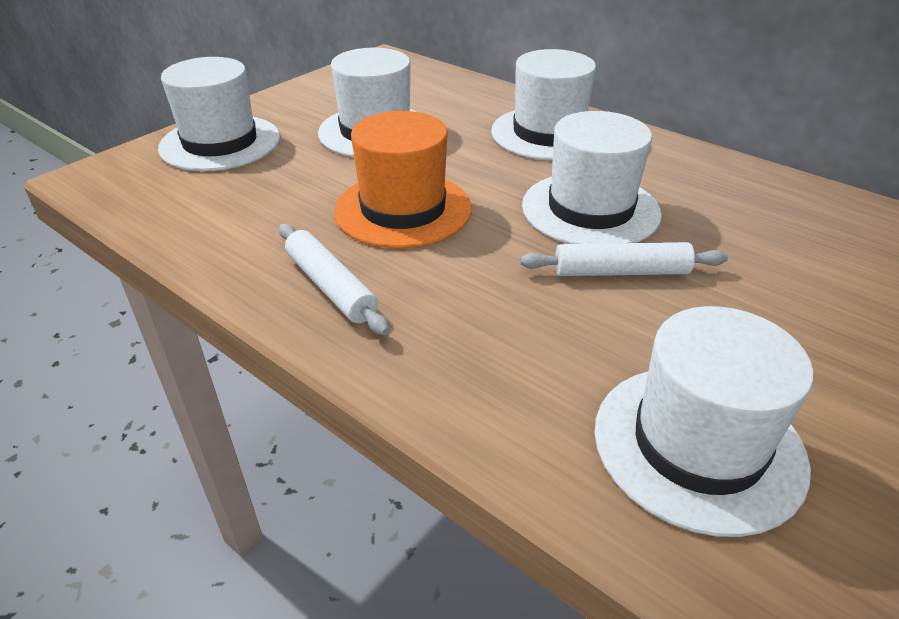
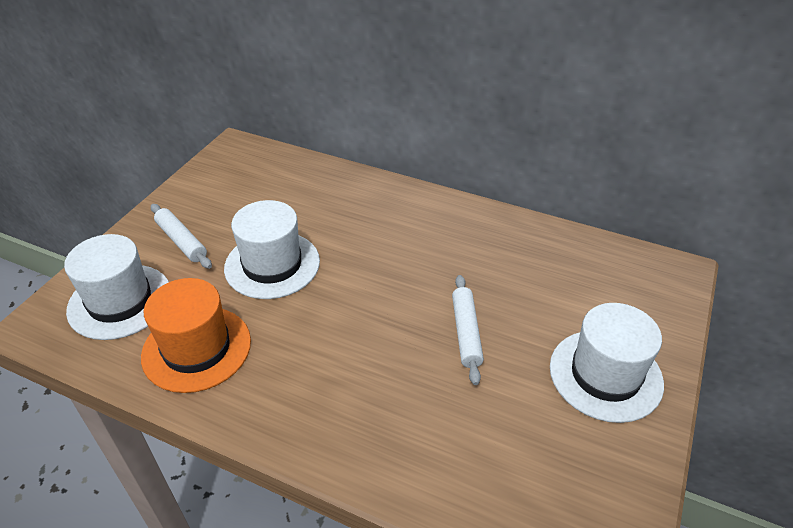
white hat: 5 -> 3

